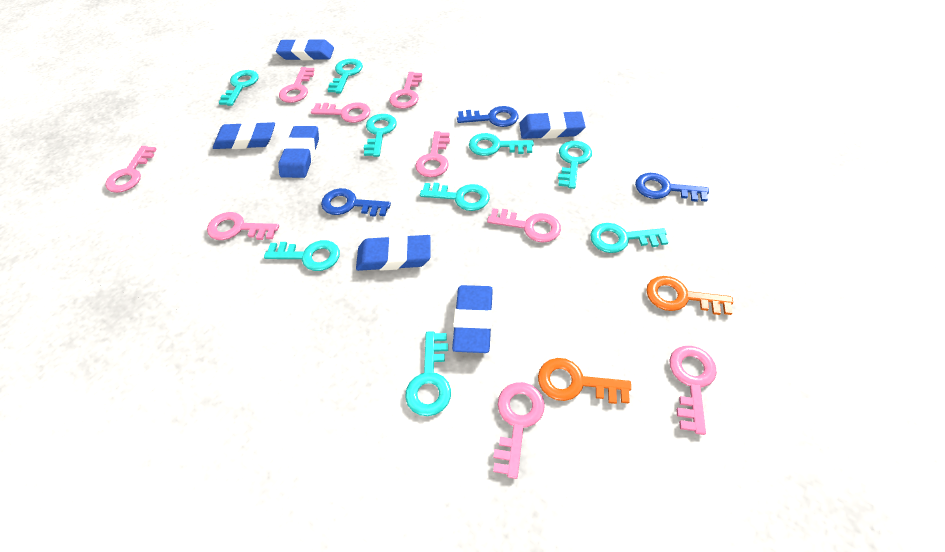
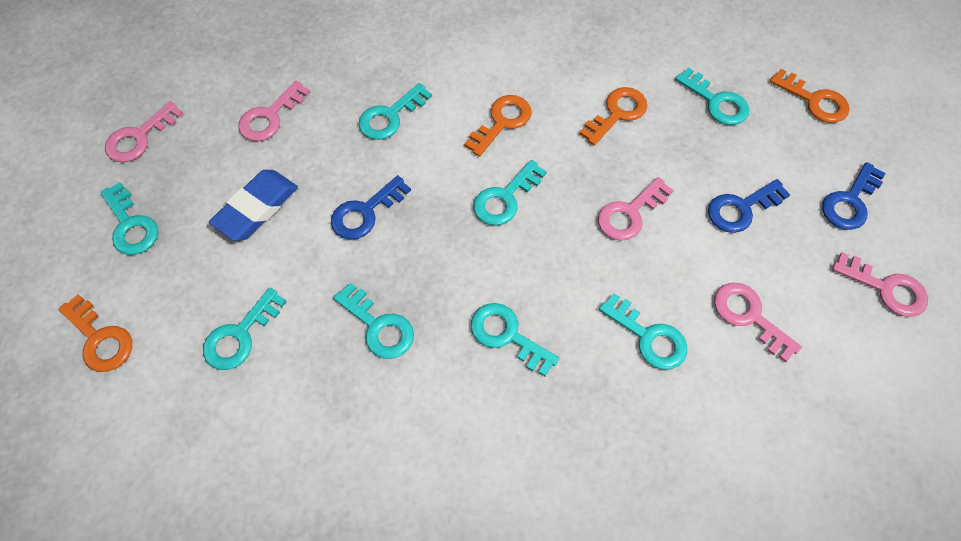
blue eraser: 6 -> 1
orange key: 2 -> 4
pink key: 9 -> 5
turquoise key: 9 -> 8

